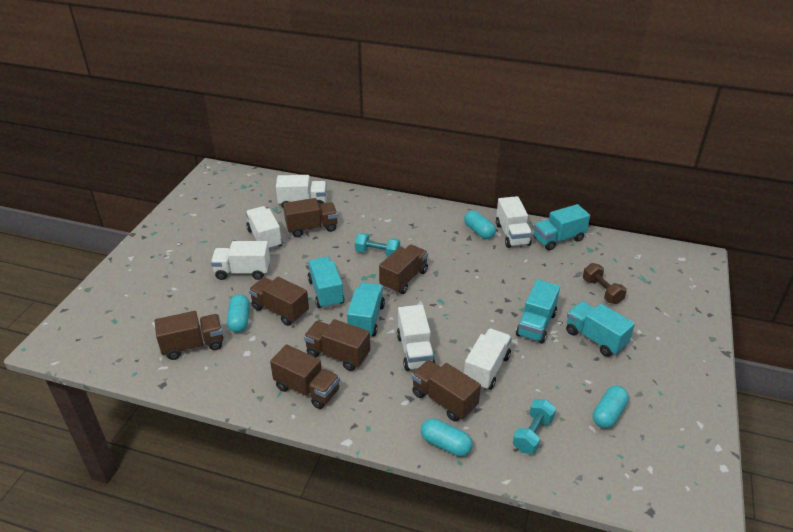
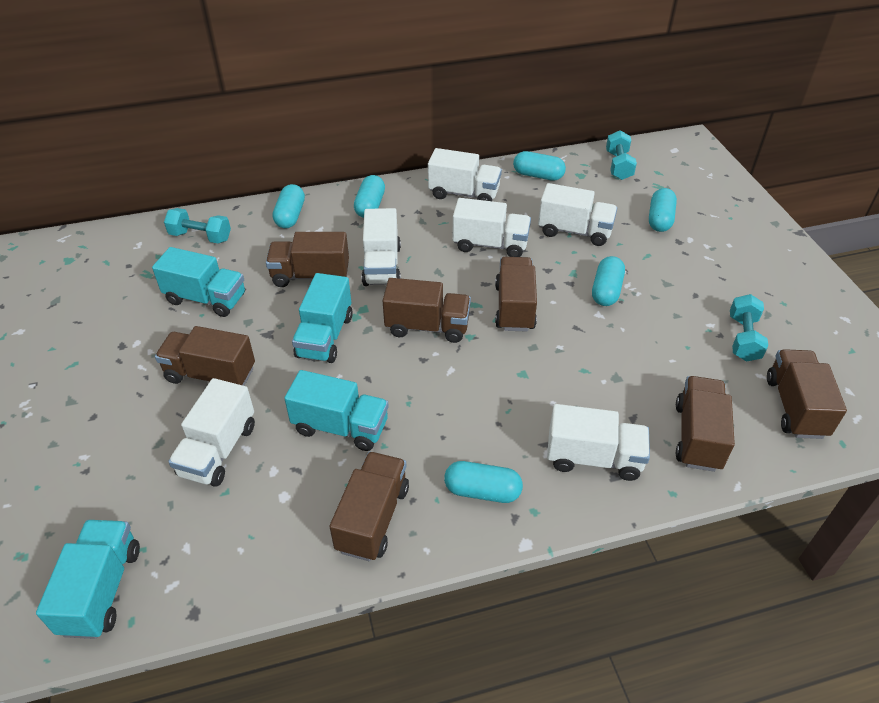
brown dumbbell: 1 -> 0
turquoise capsule: 4 -> 6
turquoise dumbbell: 2 -> 3
turquoise truck: 5 -> 4

